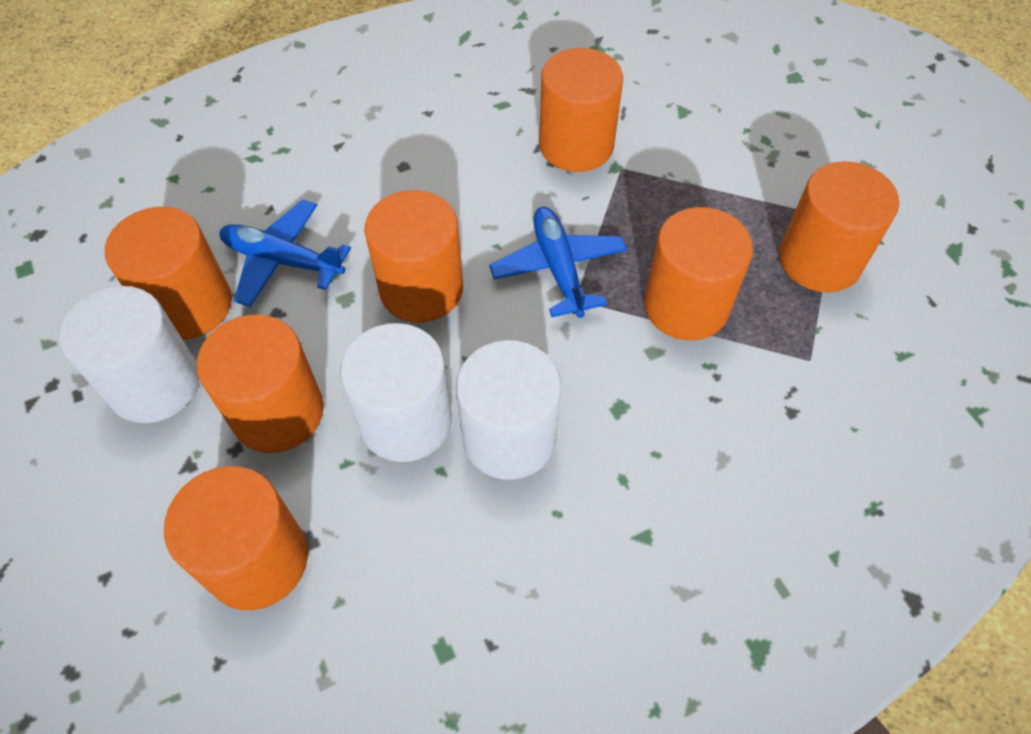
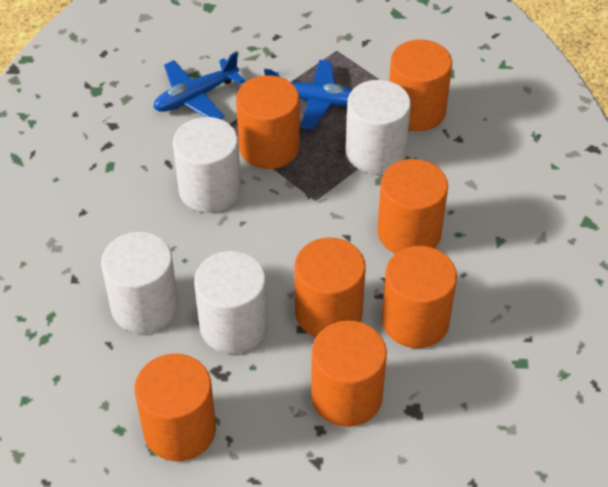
white cylinder: 3 -> 4

